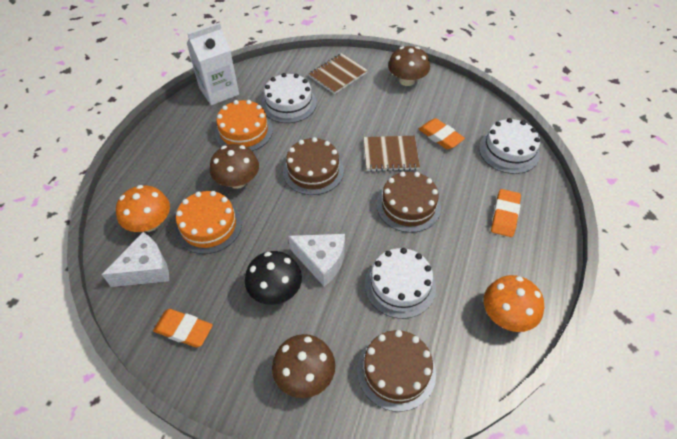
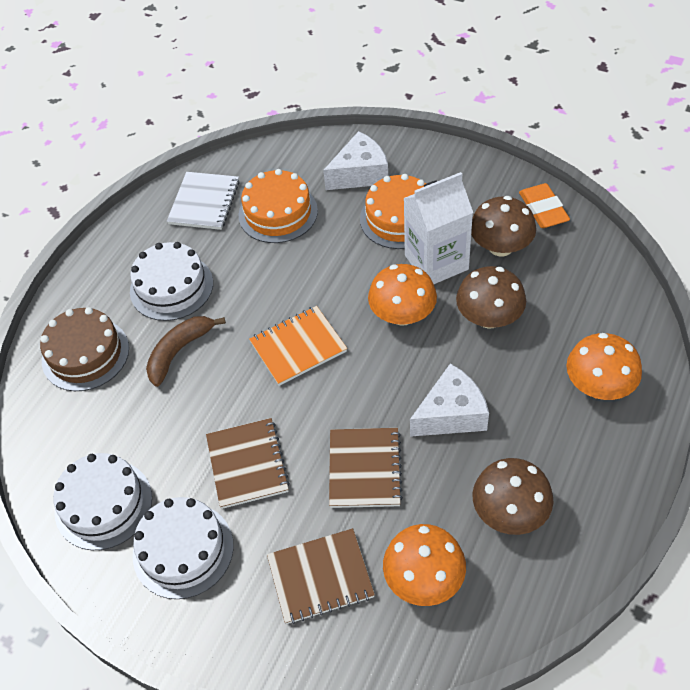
black mushroom: 1 -> 0
brown banana: 0 -> 1
brown cake: 3 -> 1
brown notebook: 2 -> 3
orange eraser: 3 -> 1
orange mushroom: 2 -> 3
orange notebook: 0 -> 1
white notebook: 0 -> 1

